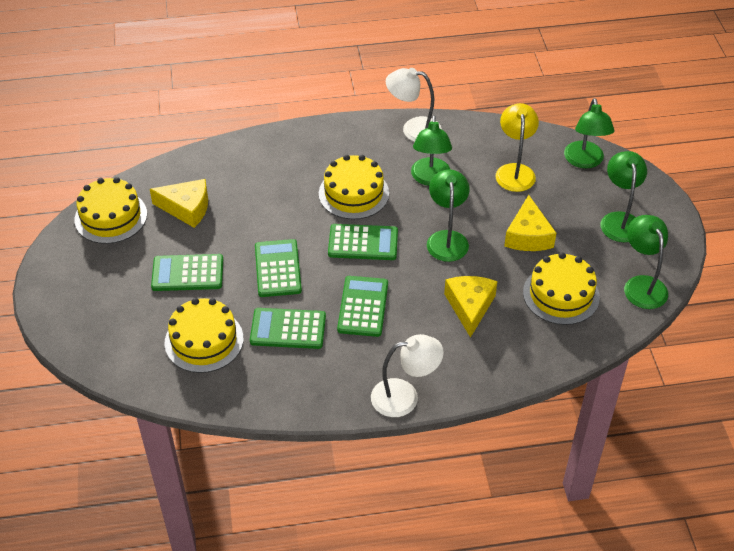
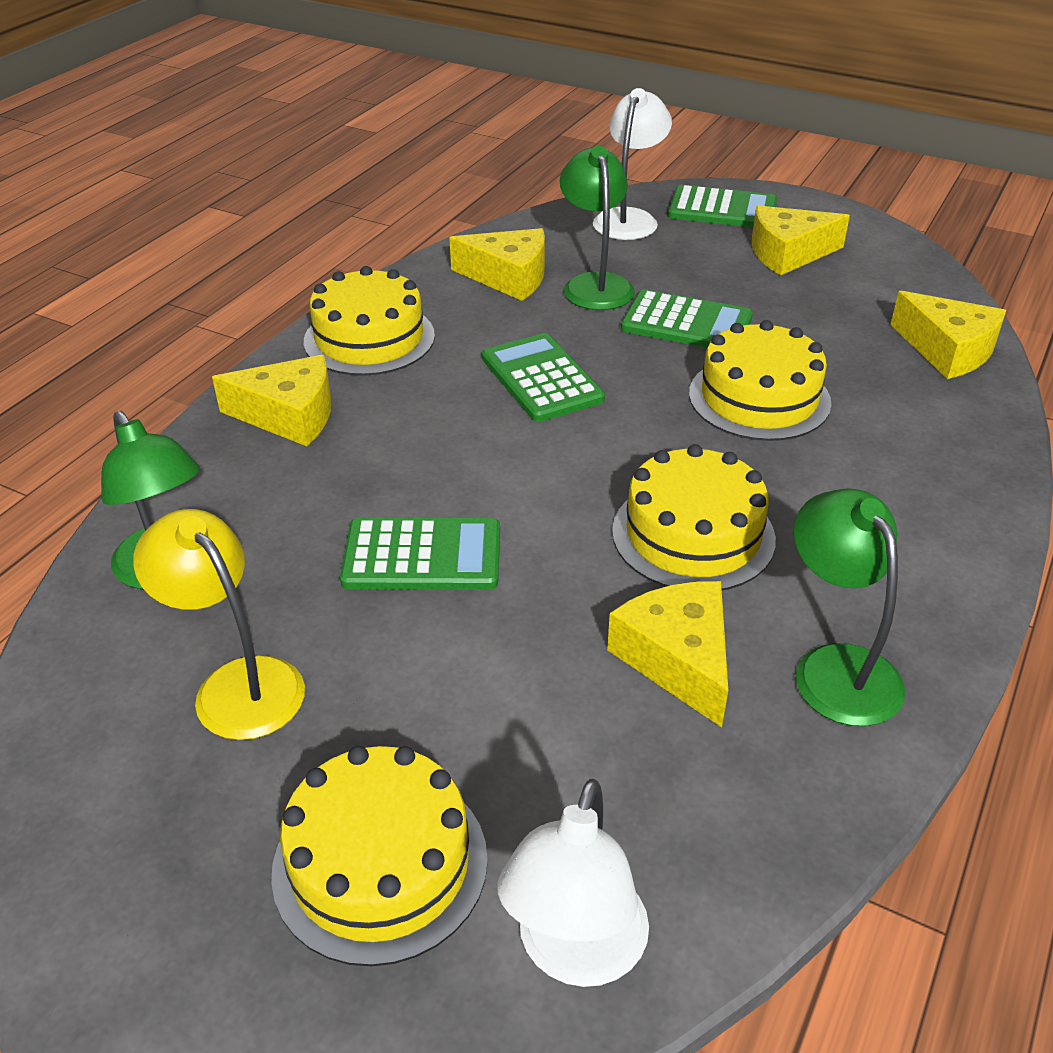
green calculator: 5 -> 4
green lamp: 5 -> 3
yellow cheese: 3 -> 5

